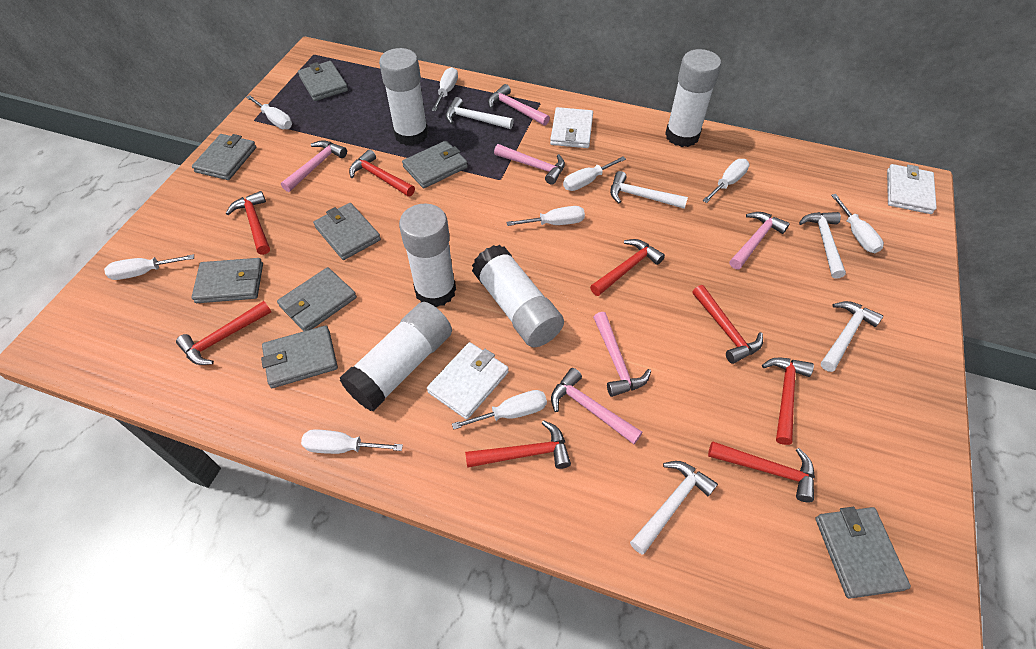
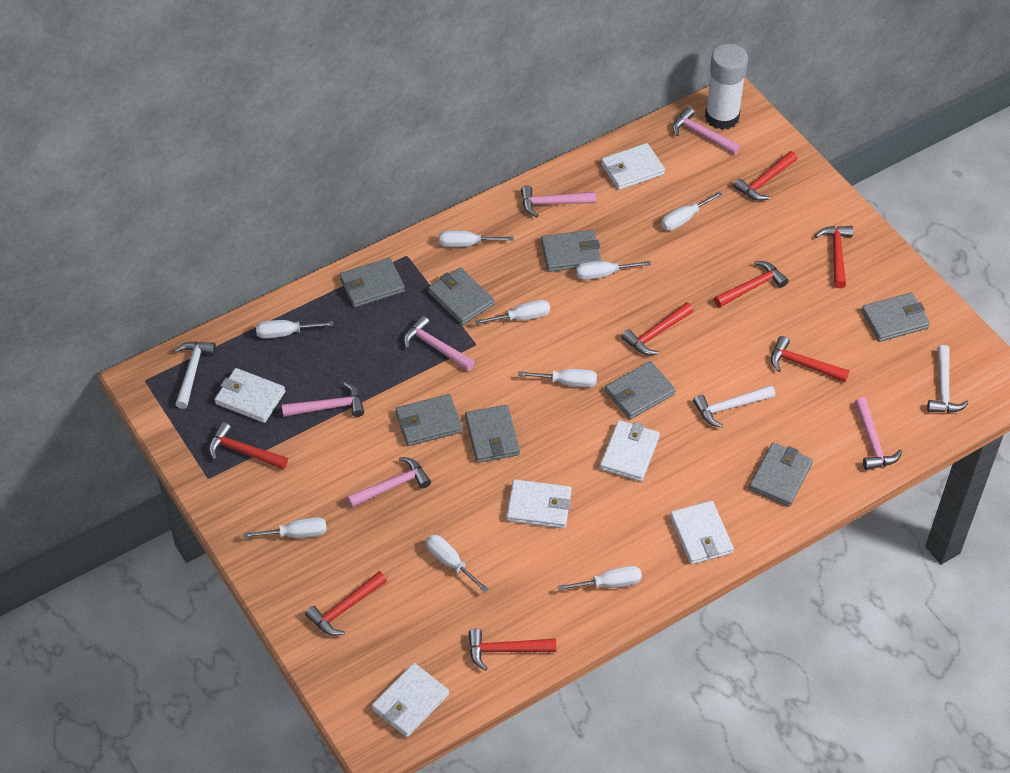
white glue stick: 5 -> 1
white hammer: 5 -> 3
white wallet: 3 -> 6

